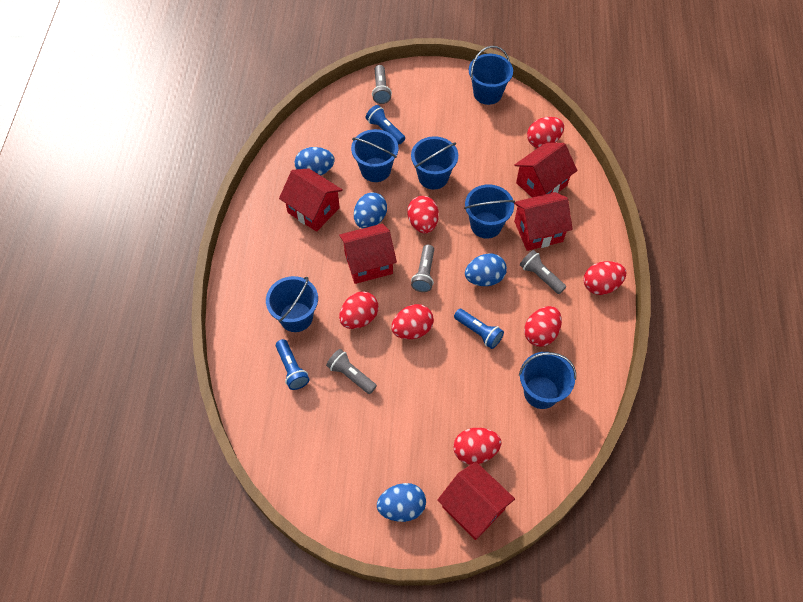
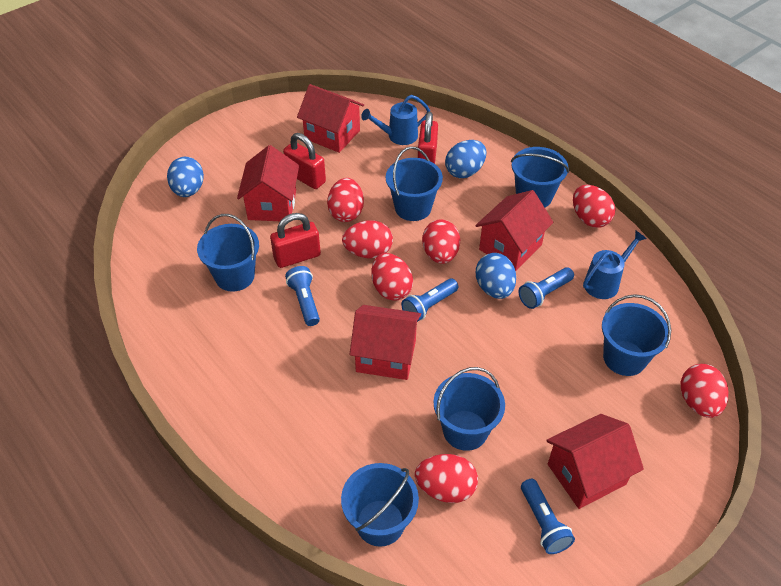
blue egg: 4 -> 3
blue flashlight: 3 -> 4
blue watering can: 0 -> 2
grey flashlight: 4 -> 0
red padlock: 0 -> 3

